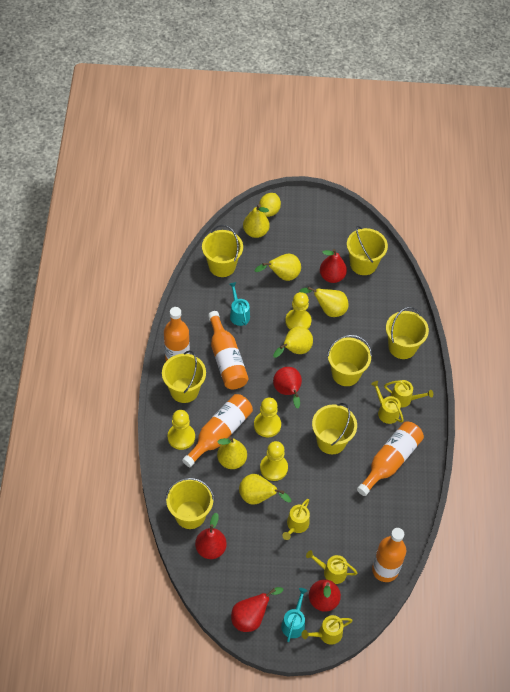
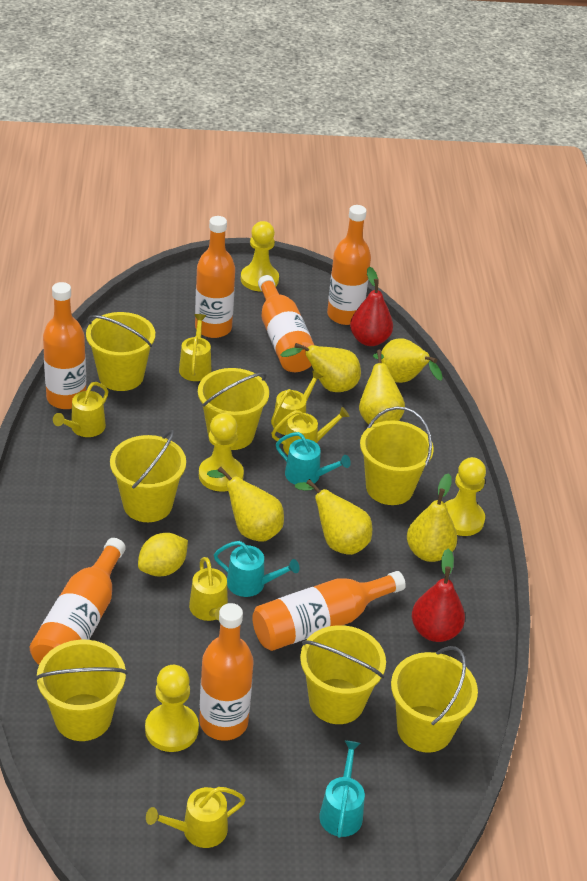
orange bottle: 5 -> 7
red pear: 5 -> 2
turquoise watering can: 2 -> 3
yellow watering can: 5 -> 6

